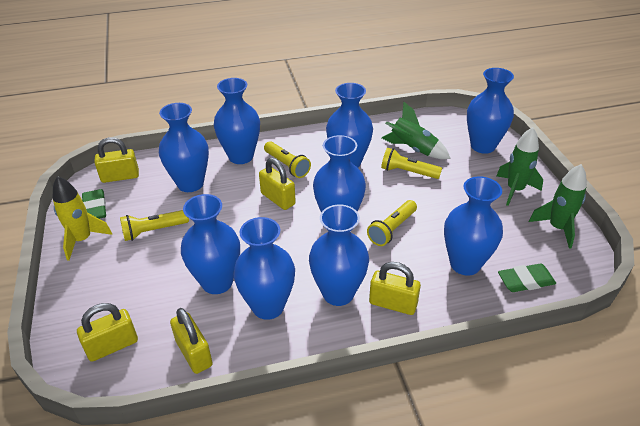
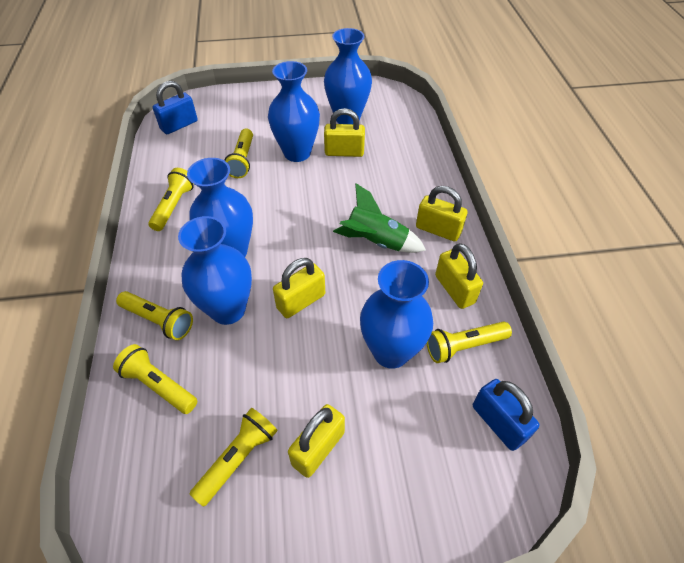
blue padlock: 0 -> 2
blue vase: 9 -> 5
green eraser: 2 -> 0
green rocket: 3 -> 1
yellow flashlight: 4 -> 6
yellow rocket: 1 -> 0

